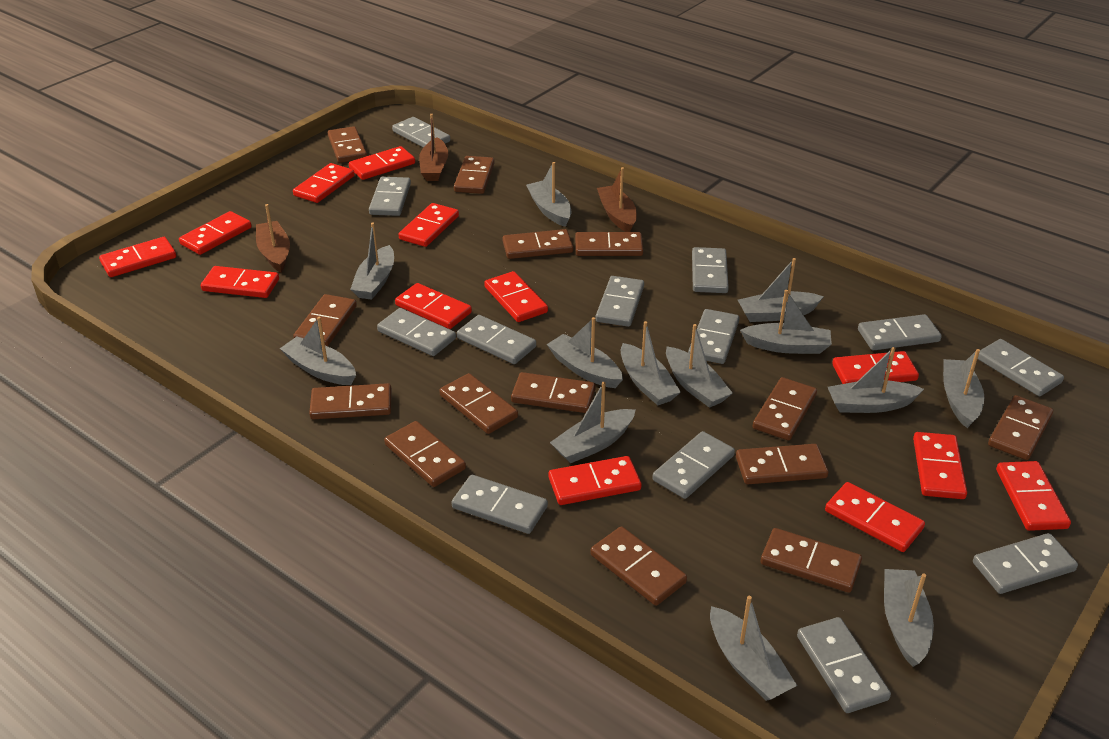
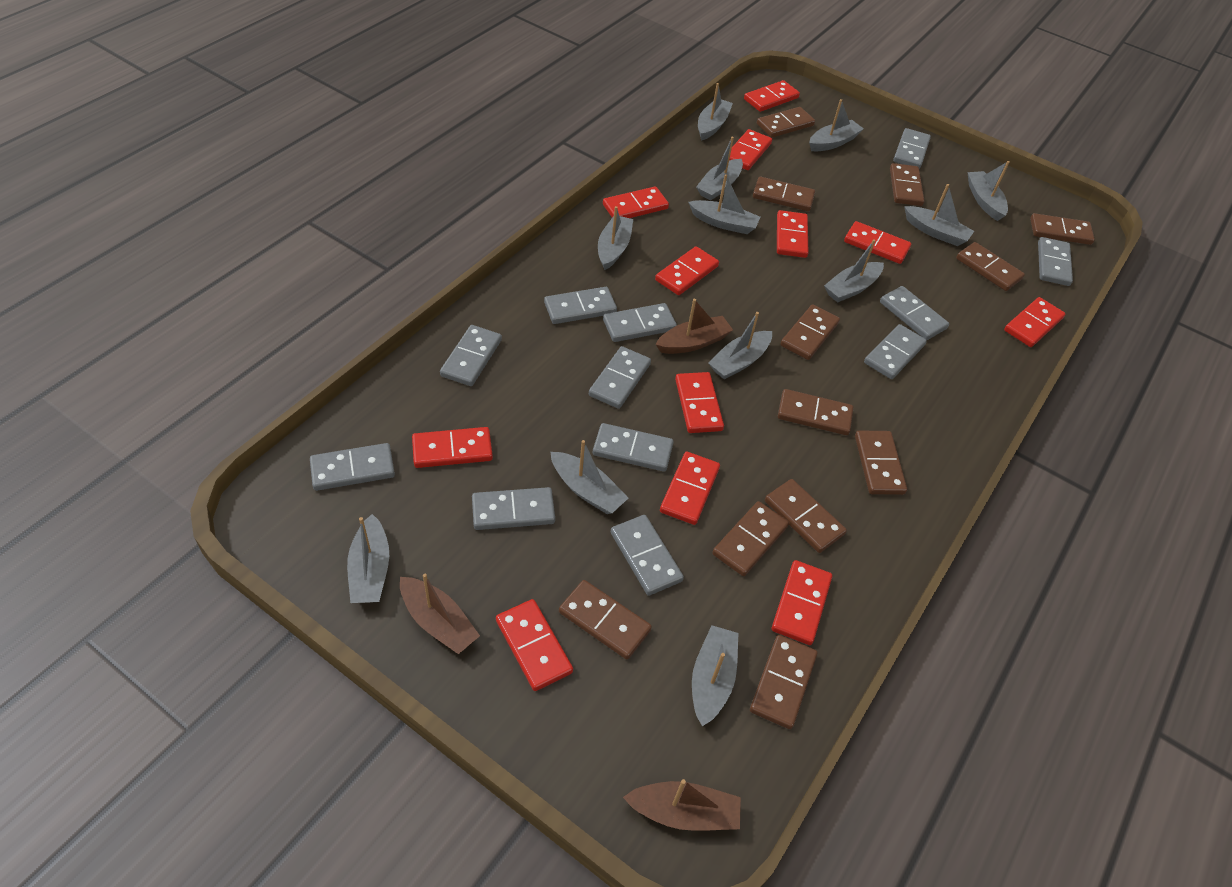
brown domino: 14 -> 12
grey boat: 13 -> 12
grey domino: 13 -> 12
red domino: 13 -> 12

